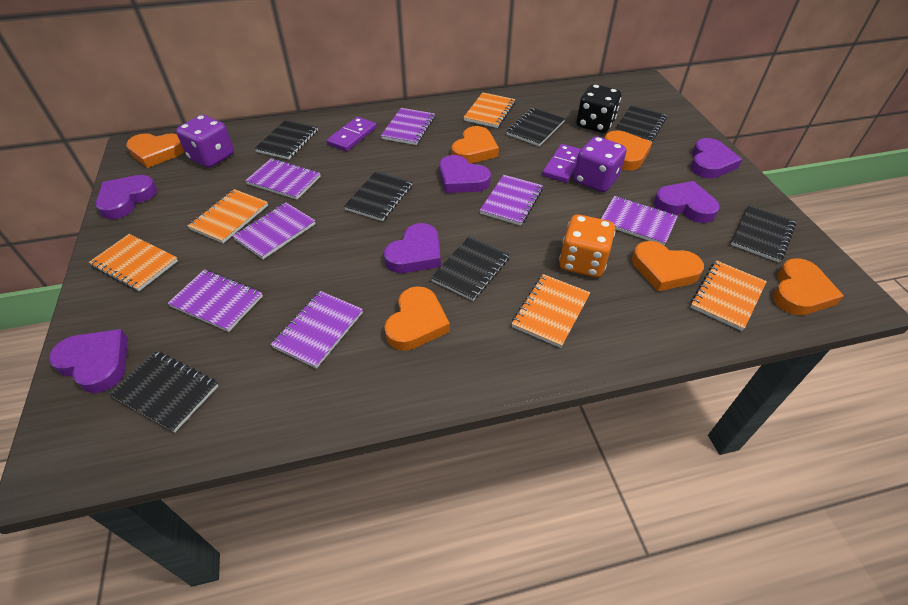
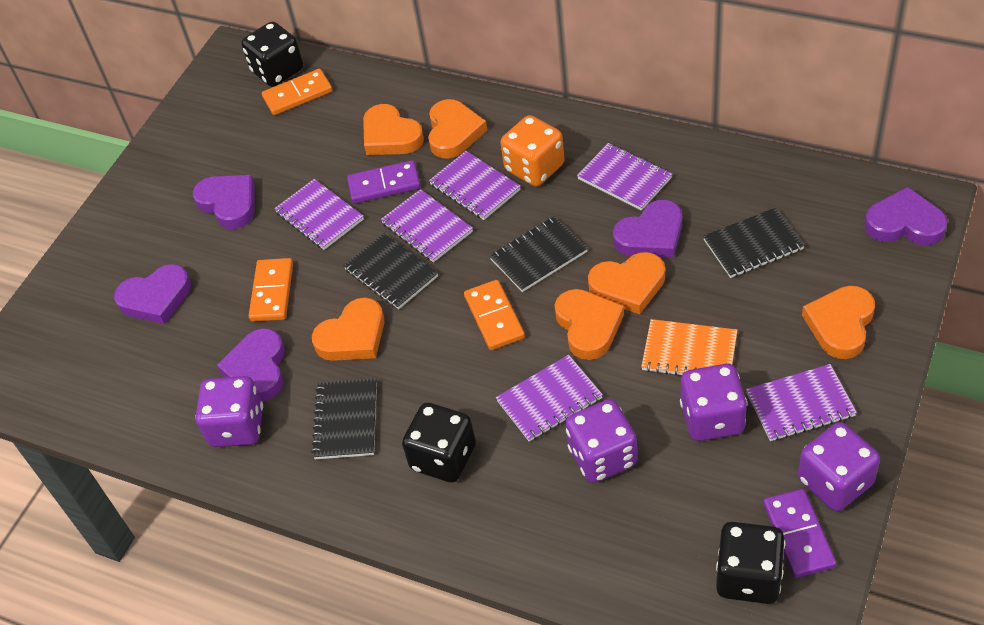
black dice: 1 -> 3
black notebook: 7 -> 4
orange domino: 0 -> 3
orange notebook: 5 -> 1
purple dice: 2 -> 4
purple heart: 6 -> 5
purple notebook: 7 -> 6

